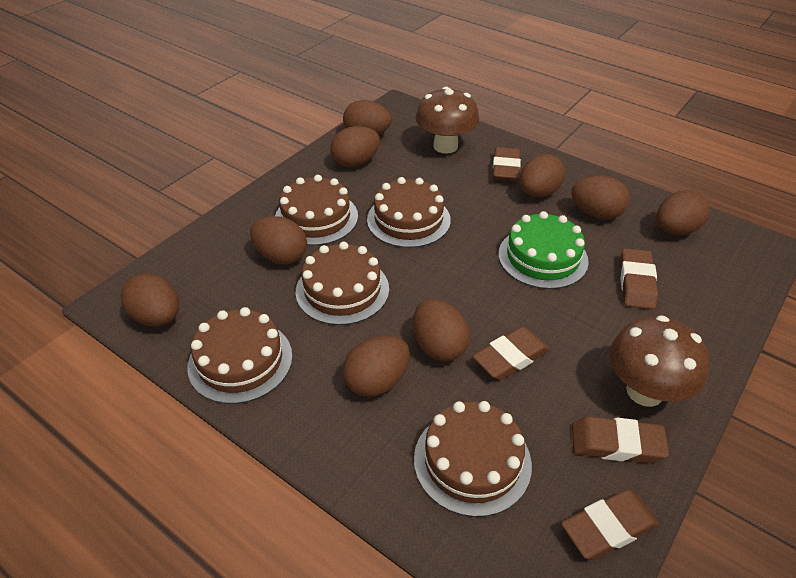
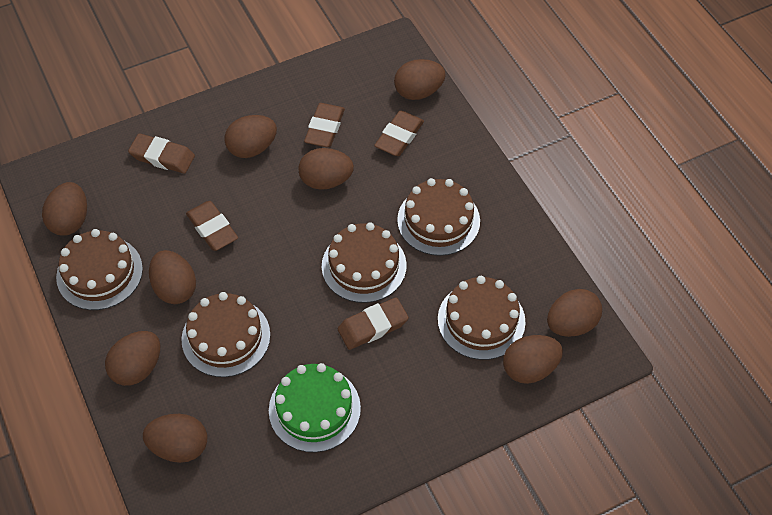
brown mushroom: 2 -> 0

